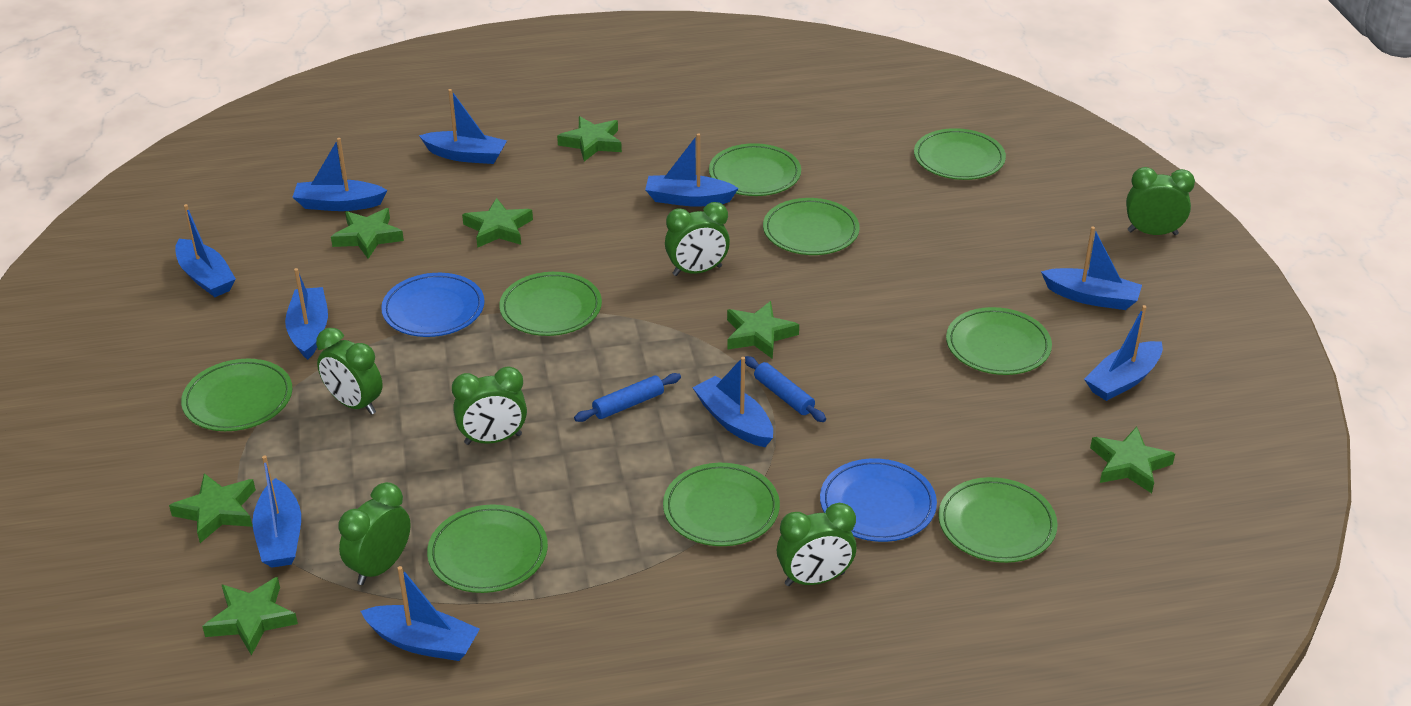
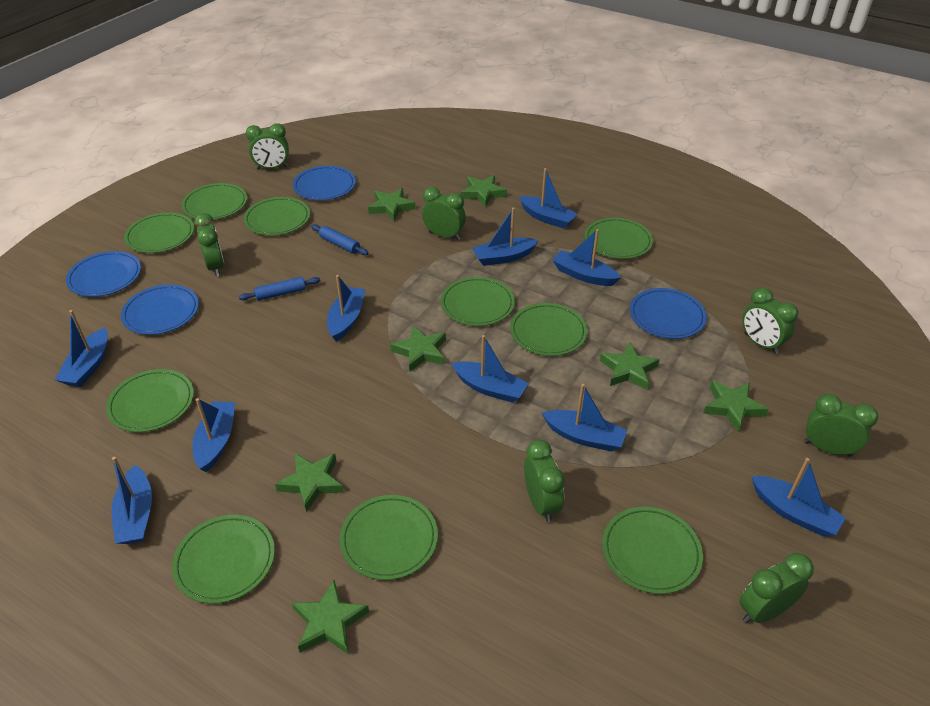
blue plate: 2 -> 4
green clock: 6 -> 7
green plate: 9 -> 10

